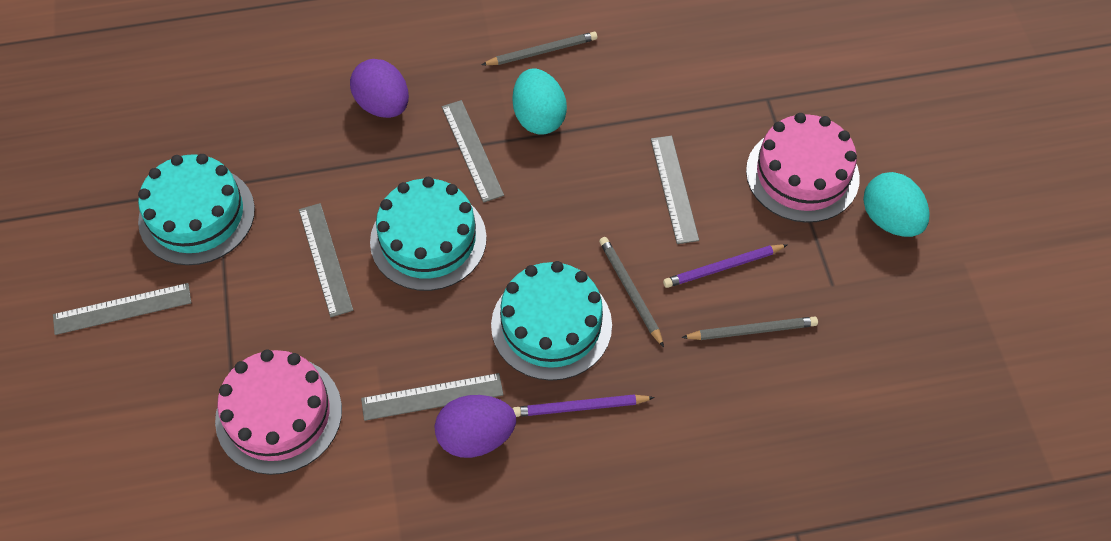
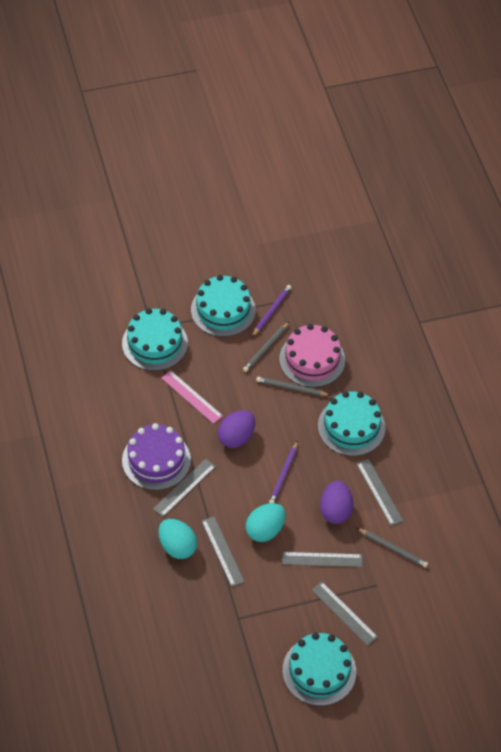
pink cake: 2 -> 1
pink ruler: 0 -> 1
purple cake: 0 -> 1
turquoise cake: 3 -> 4

